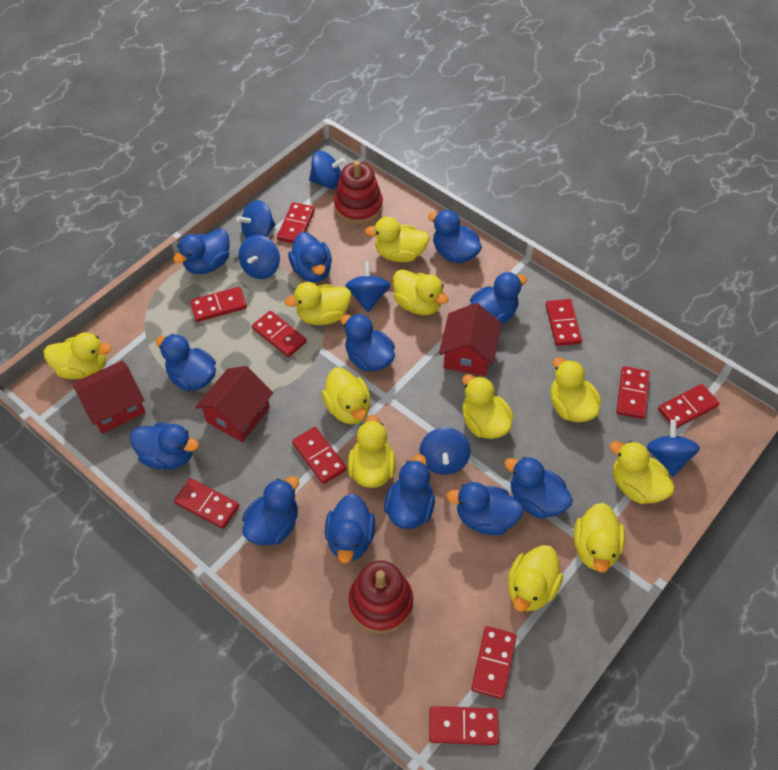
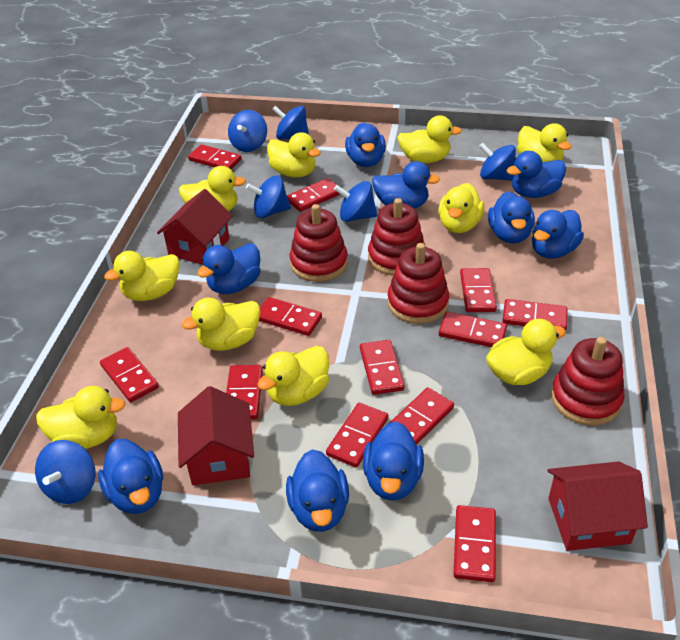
blue duck: 12 -> 9
red domino: 10 -> 12
red stacking toy: 2 -> 4
yellow duck: 11 -> 10

